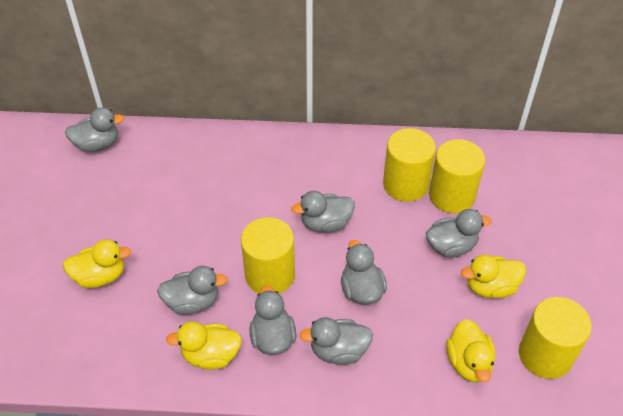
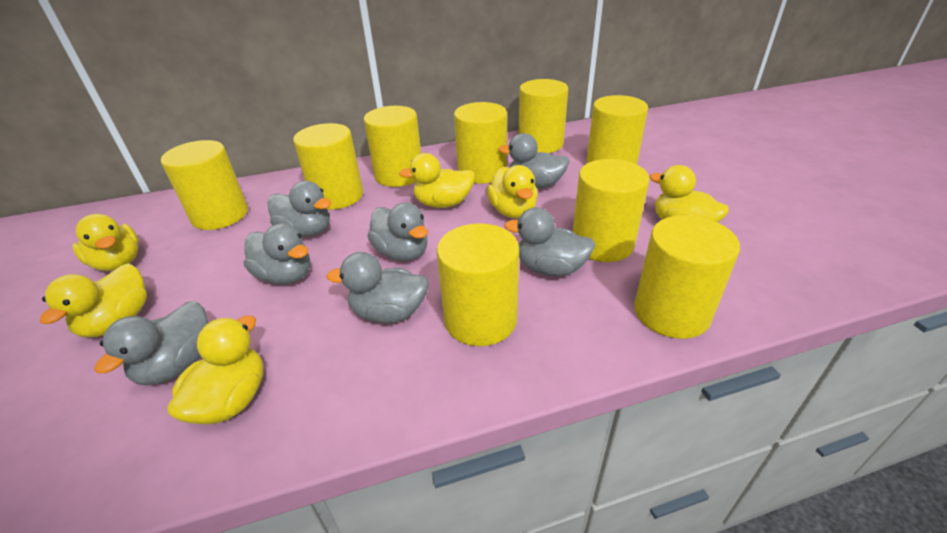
yellow cylinder: 4 -> 9
yellow duck: 4 -> 6

